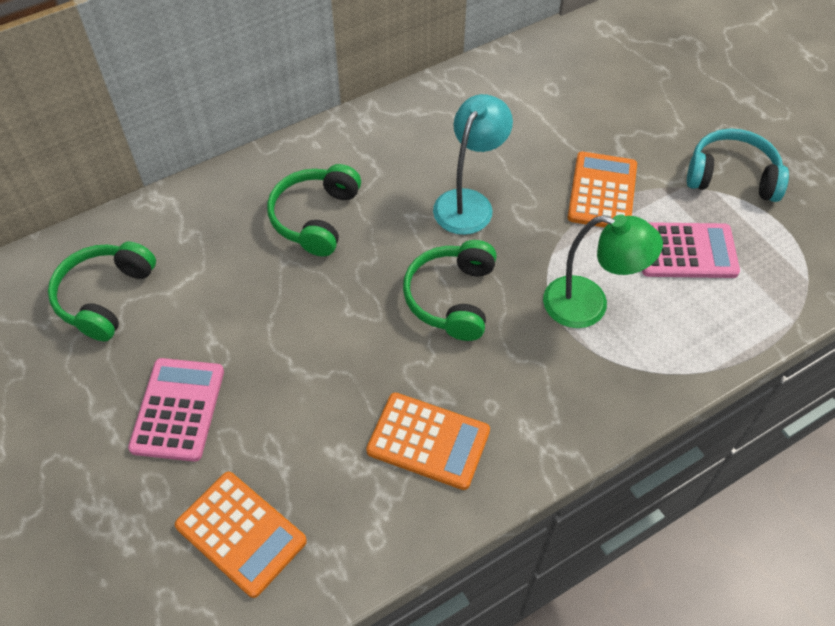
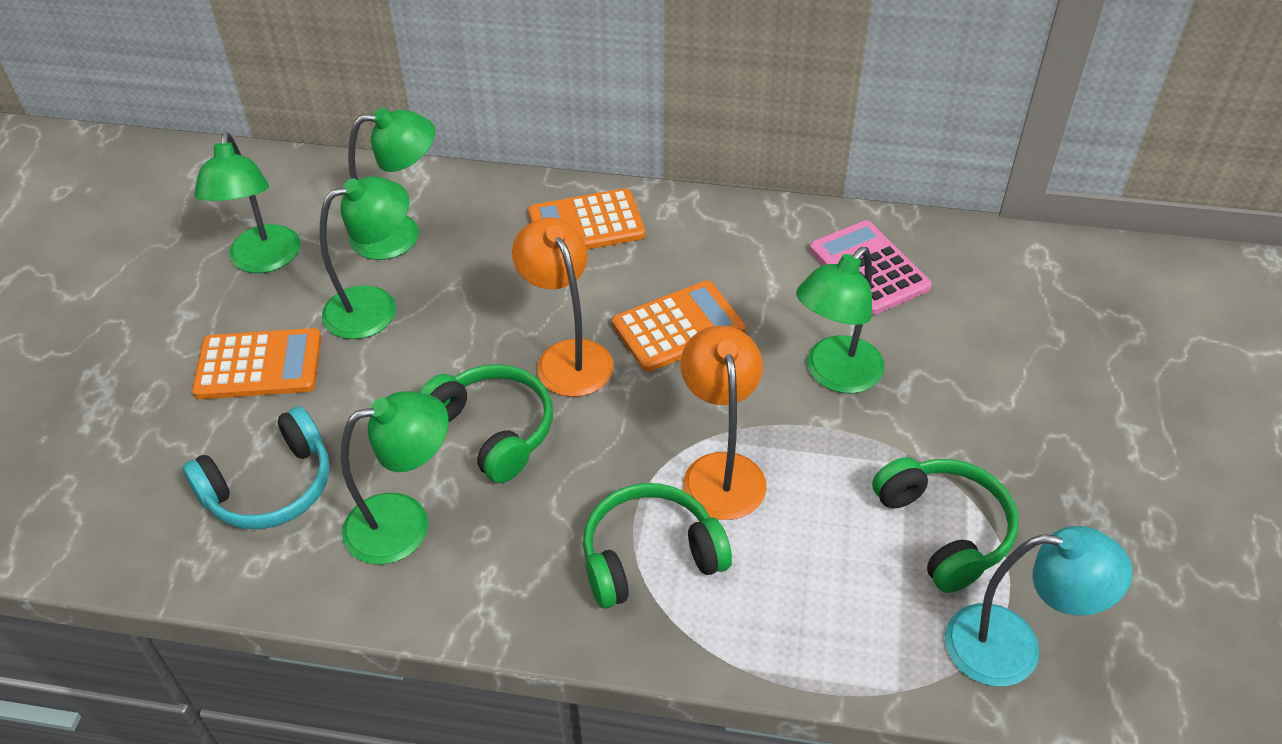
green lamp: 1 -> 5
orange lamp: 0 -> 2
pink calculator: 2 -> 1

